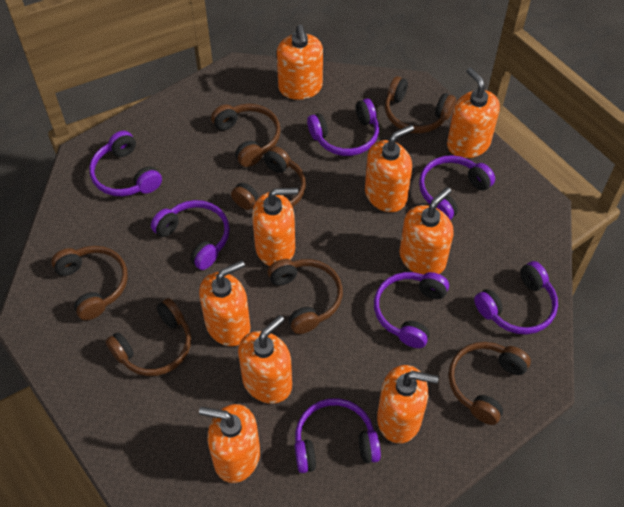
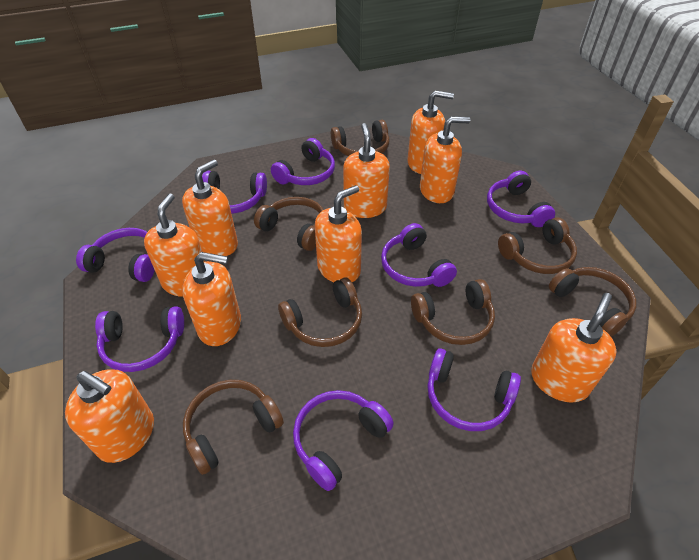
purple headphones: 7 -> 8

